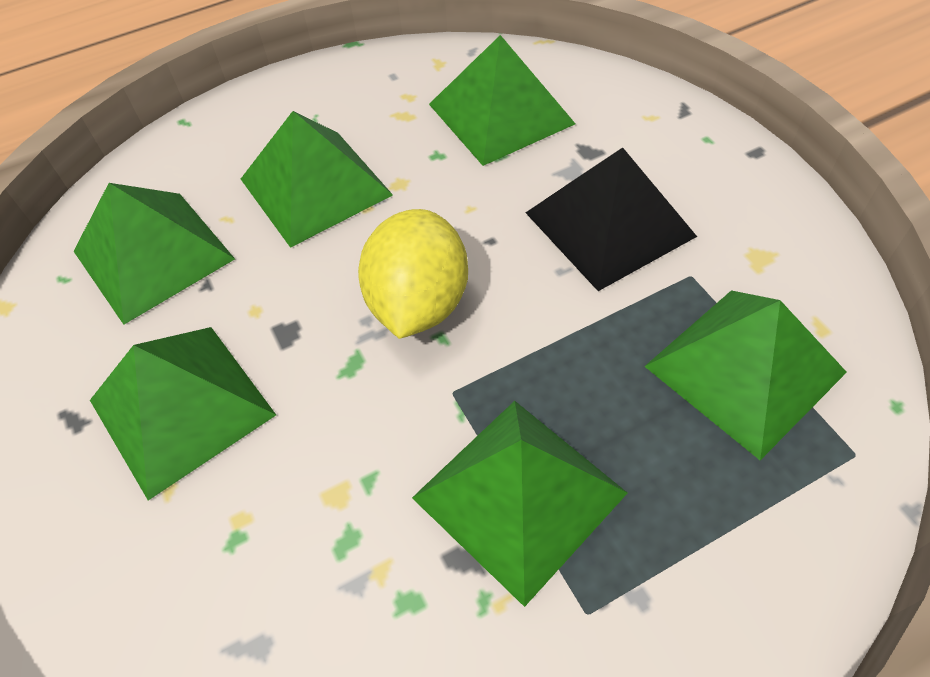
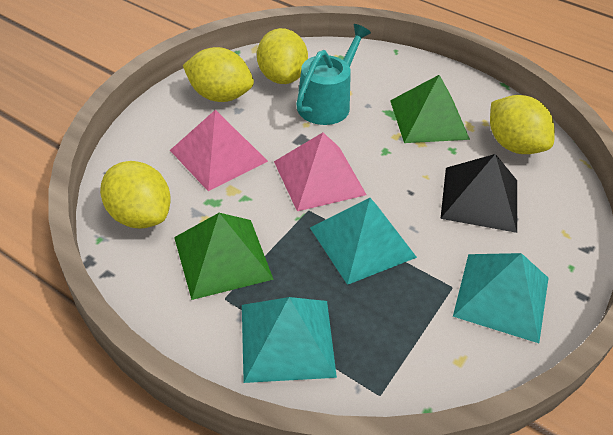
green pyramid: 6 -> 2
pink pyramid: 0 -> 2
turquoise pyramid: 0 -> 3
turquoise watering can: 0 -> 1
yellow lemon: 1 -> 4

